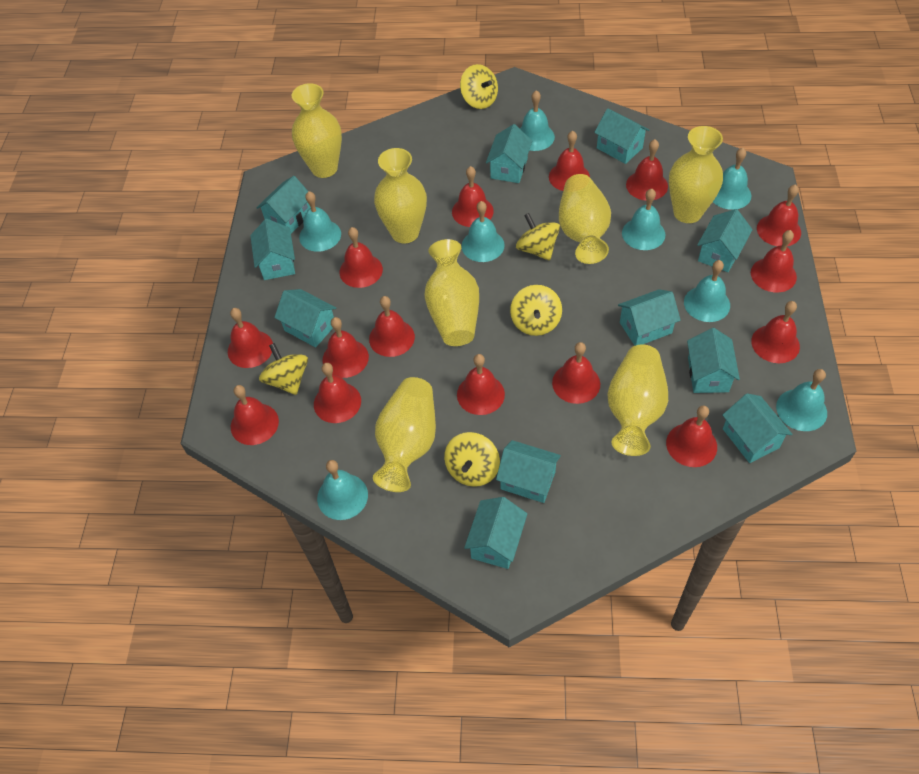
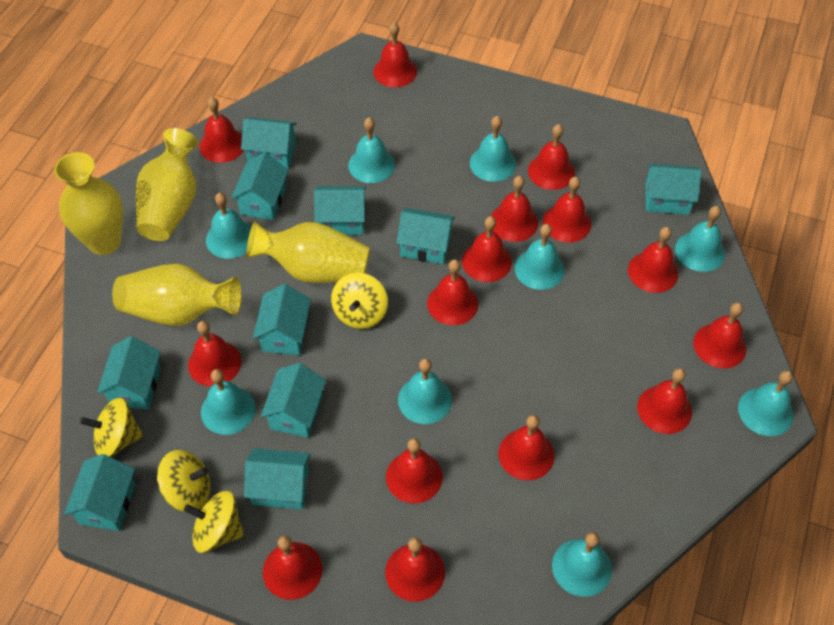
turquoise bell: 8 -> 9
turquoise house: 11 -> 10
yellow spinning top: 5 -> 4
yellow vase: 7 -> 4

